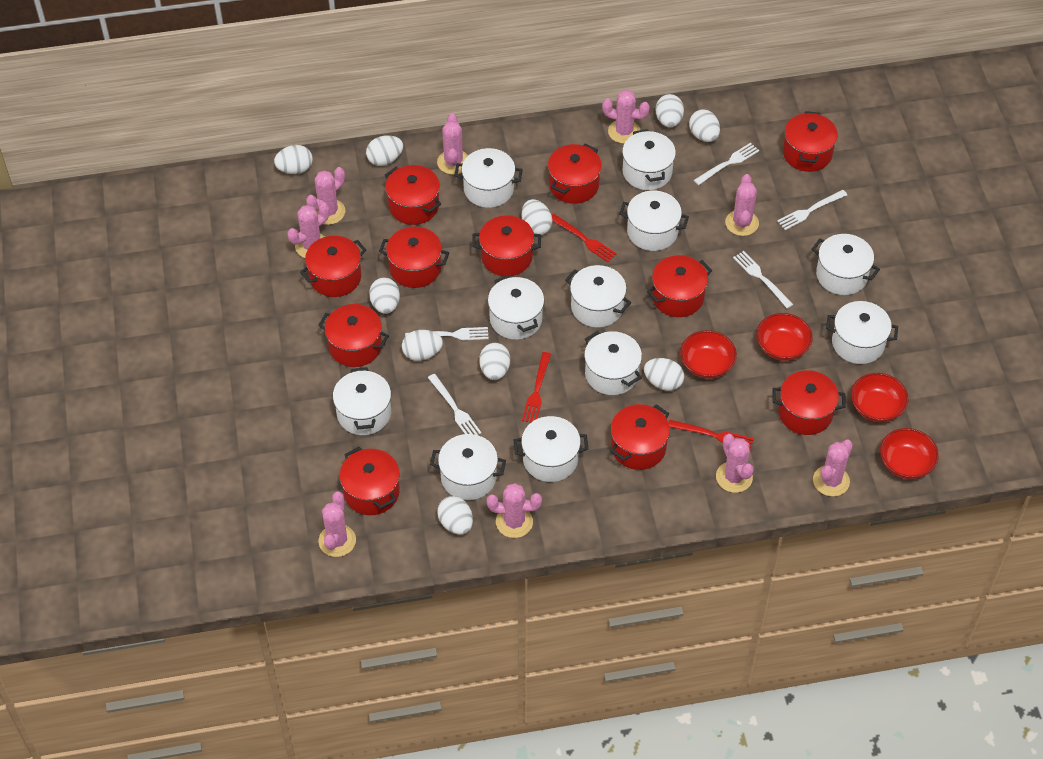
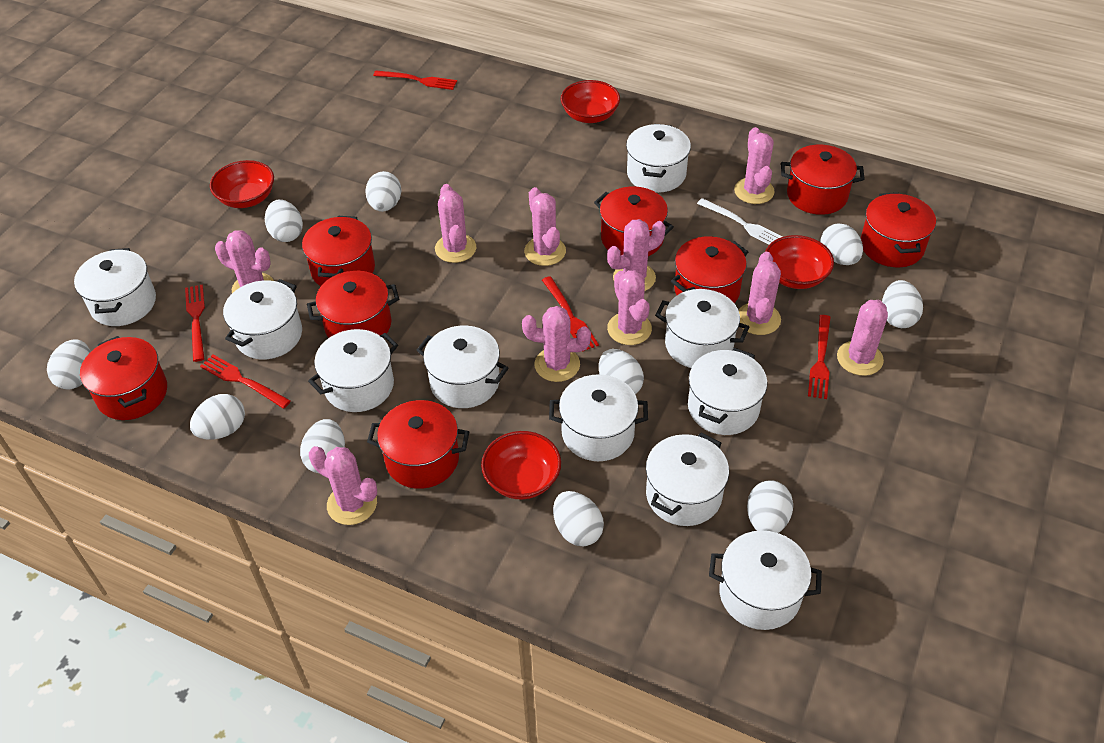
pink cactus: 9 -> 10
red fork: 3 -> 5
red pot: 11 -> 8
white fork: 5 -> 1
white pot: 11 -> 10

